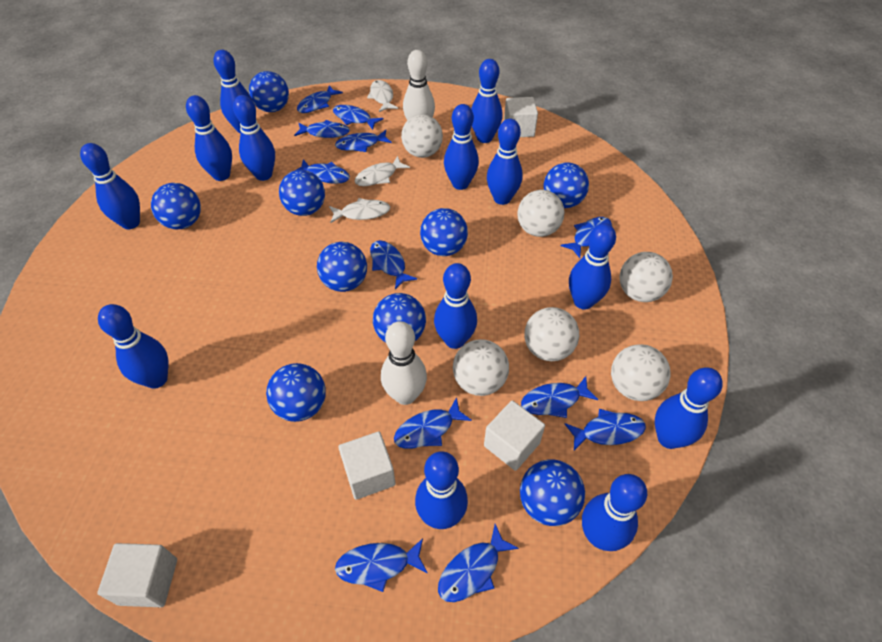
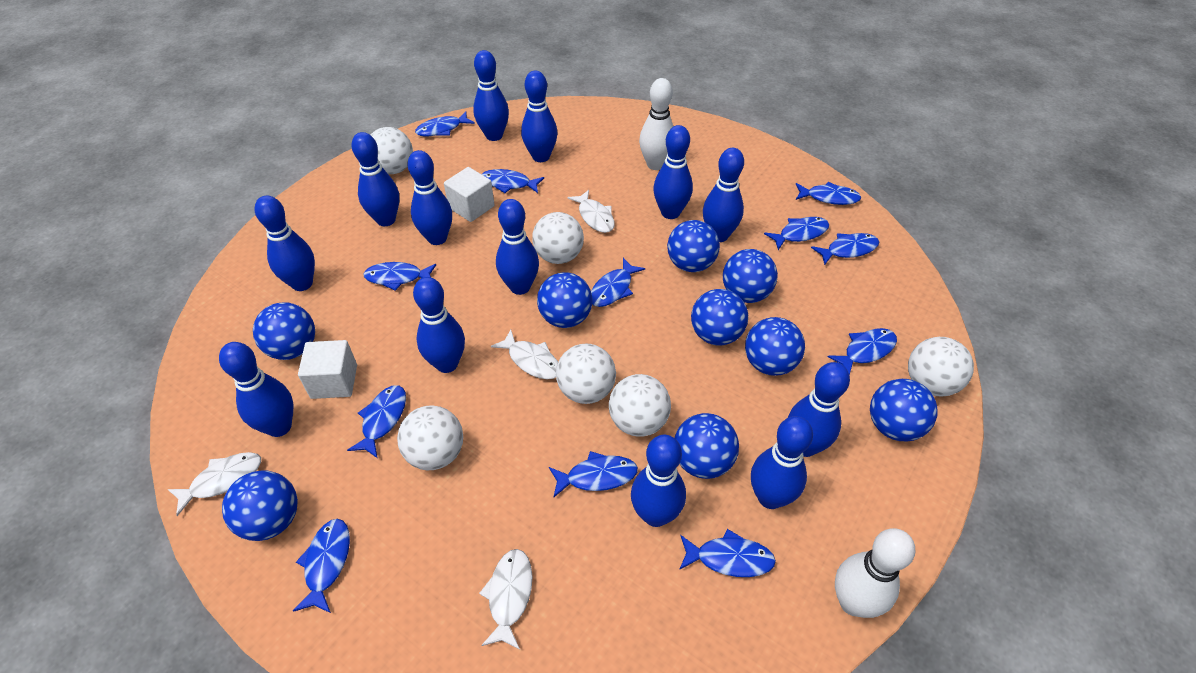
white cube: 4 -> 2
white fish: 3 -> 4

